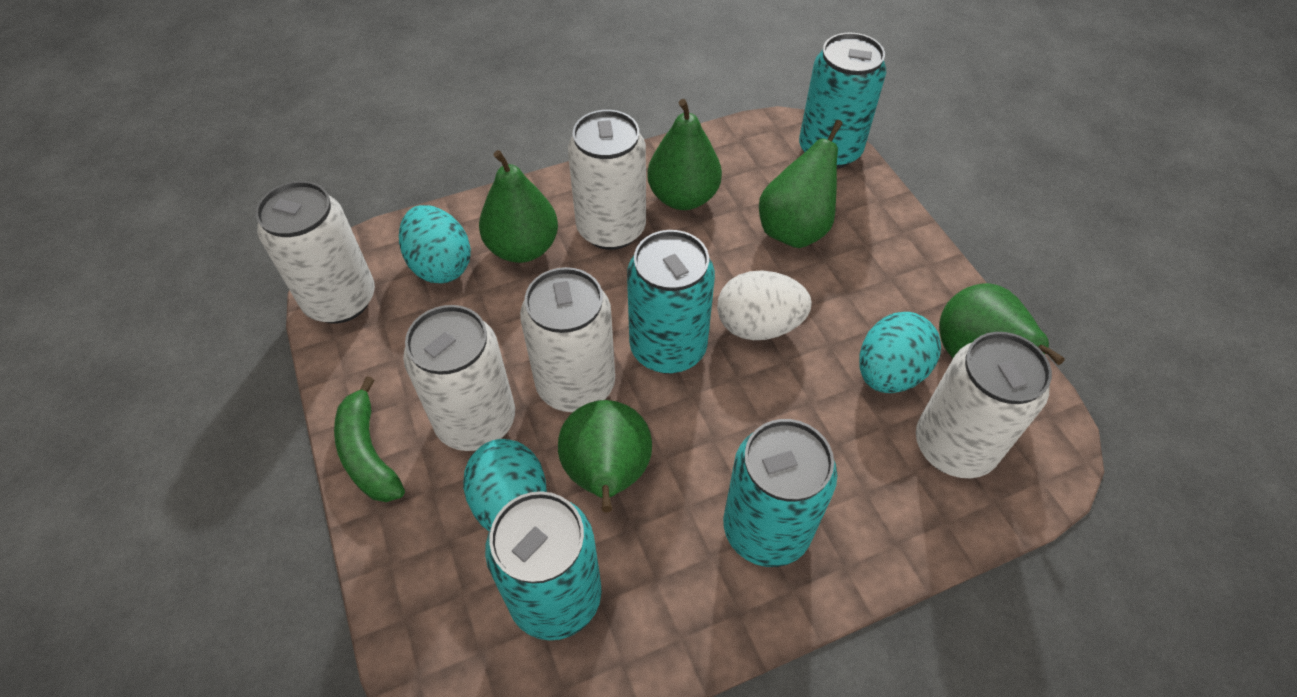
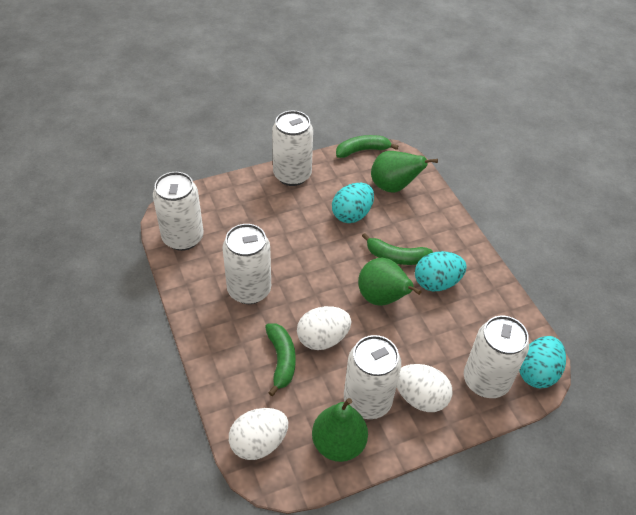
green banana: 1 -> 3
green pear: 5 -> 3
turquoise can: 4 -> 0
white egg: 1 -> 3

